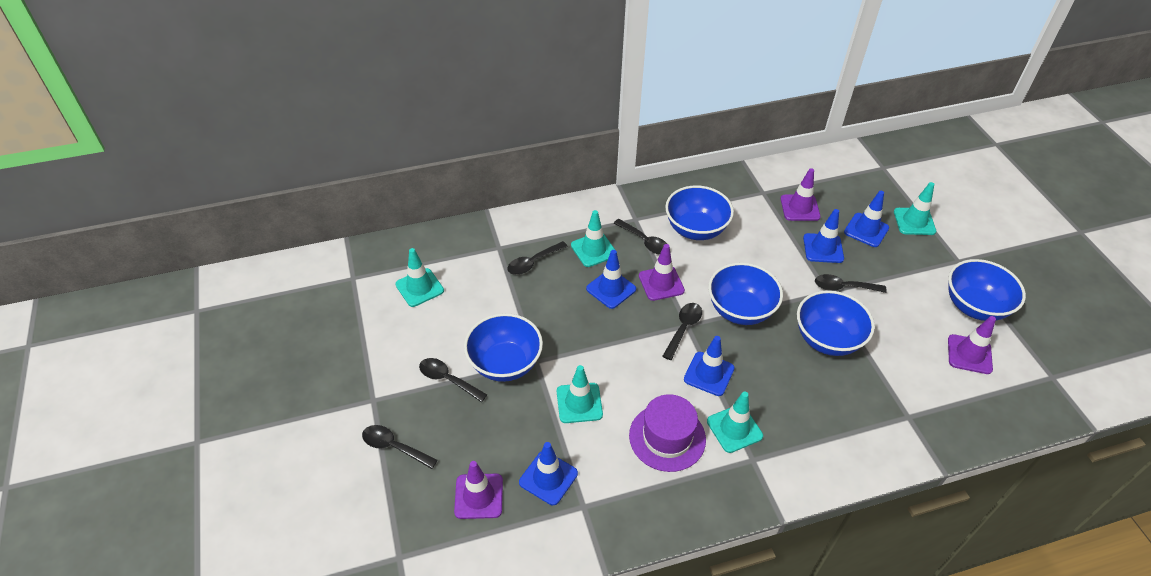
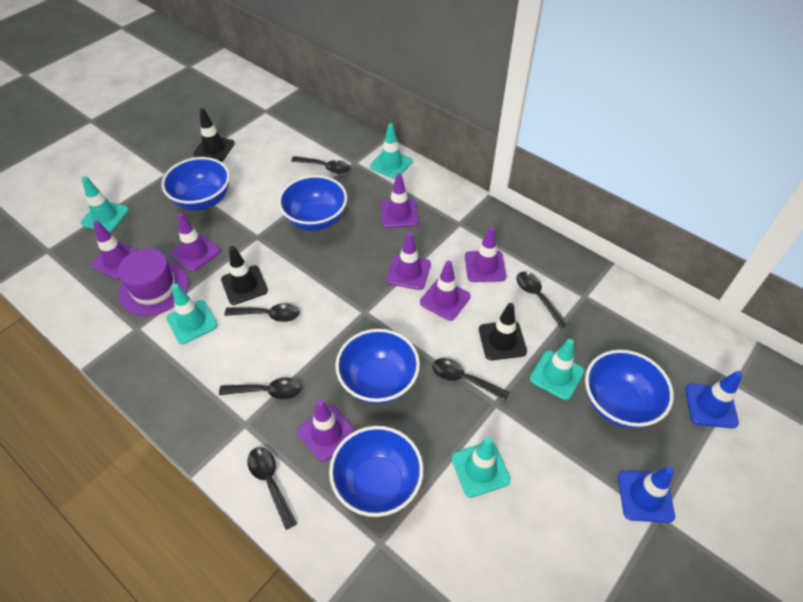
black traffic cone: 0 -> 3
blue traffic cone: 5 -> 2
purple traffic cone: 4 -> 7

